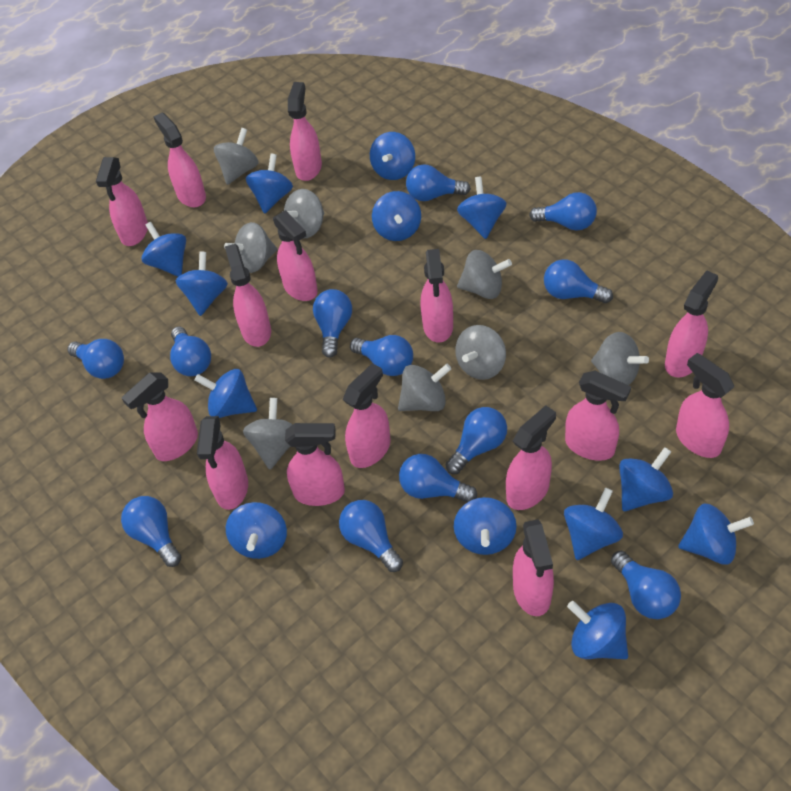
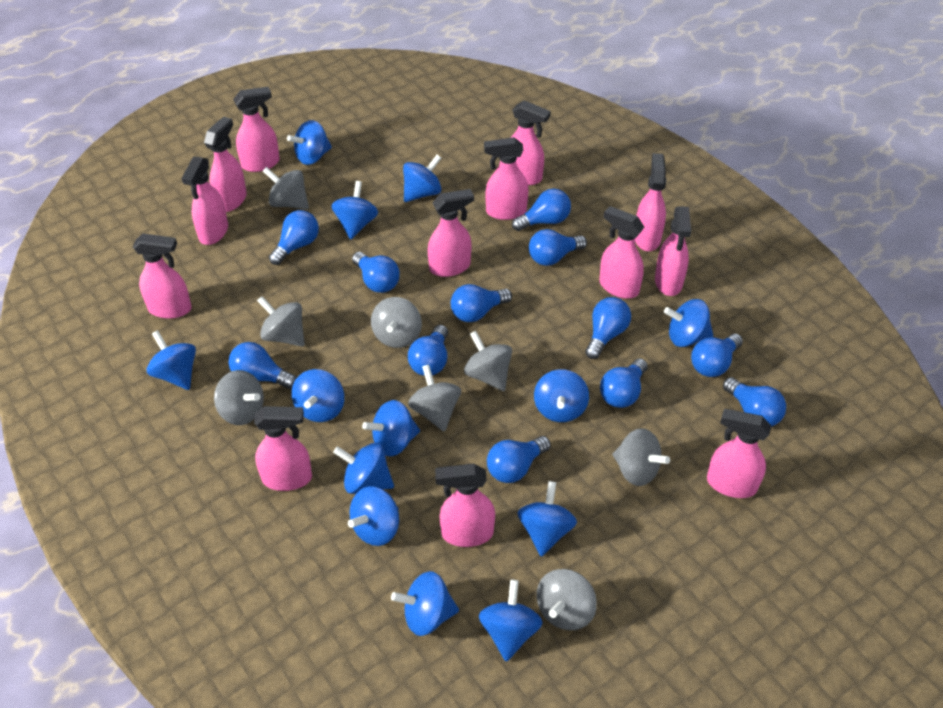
pink spray bottle: 15 -> 13

